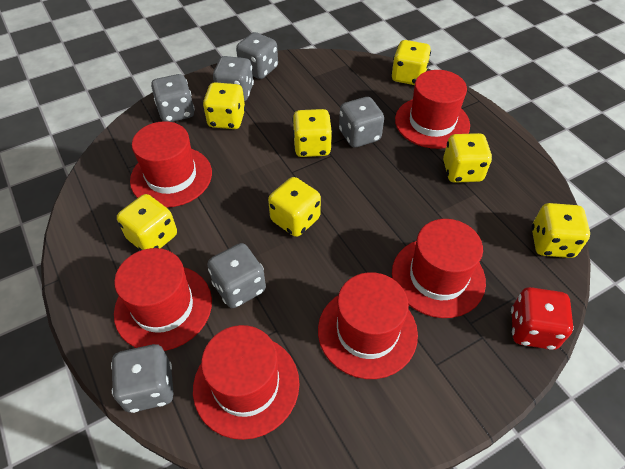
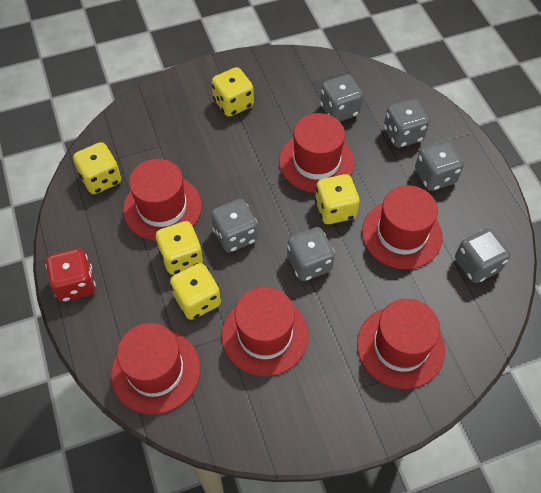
yellow dice: 7 -> 5

